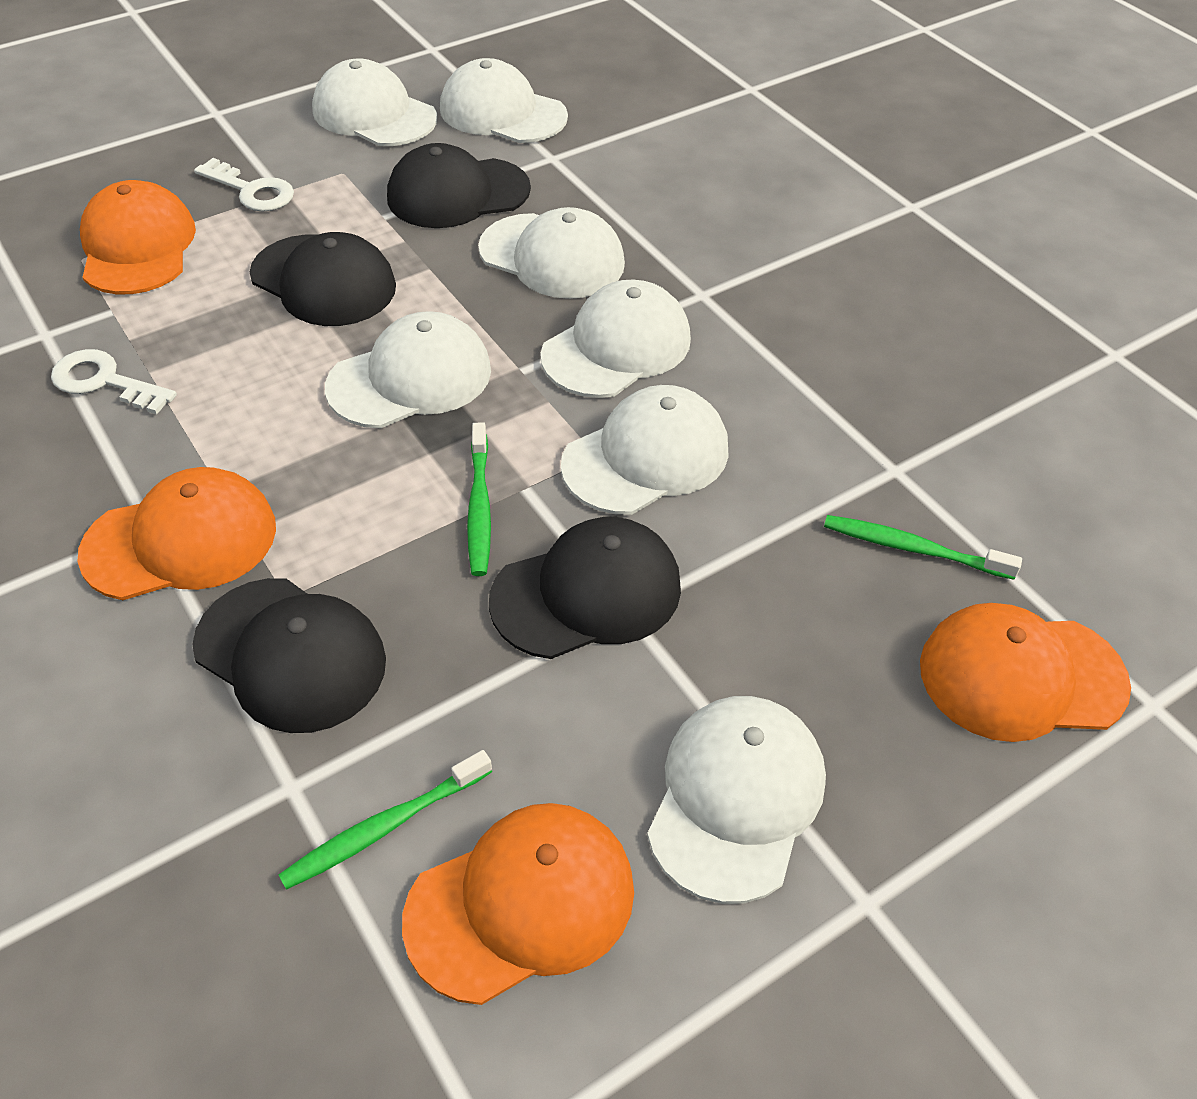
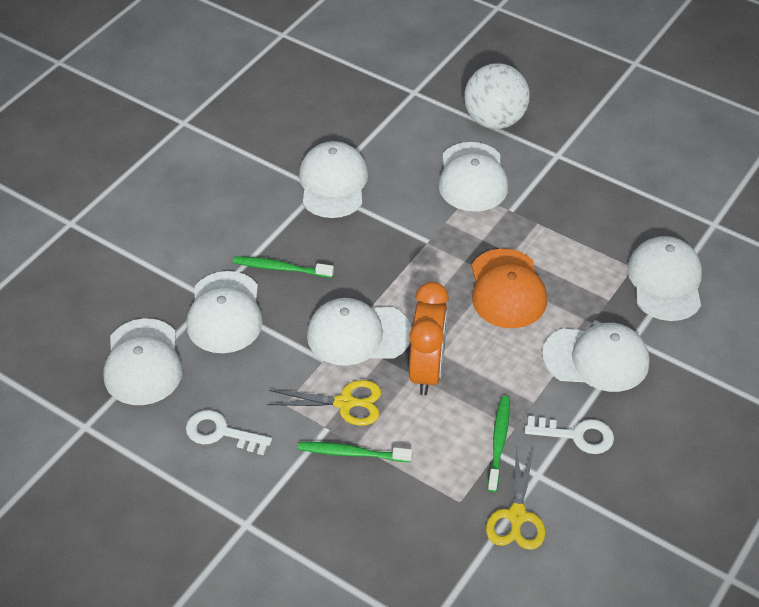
black cap: 4 -> 0
orange cap: 4 -> 1
orange clock: 0 -> 1
white ball: 0 -> 1
yellow scissors: 0 -> 2

